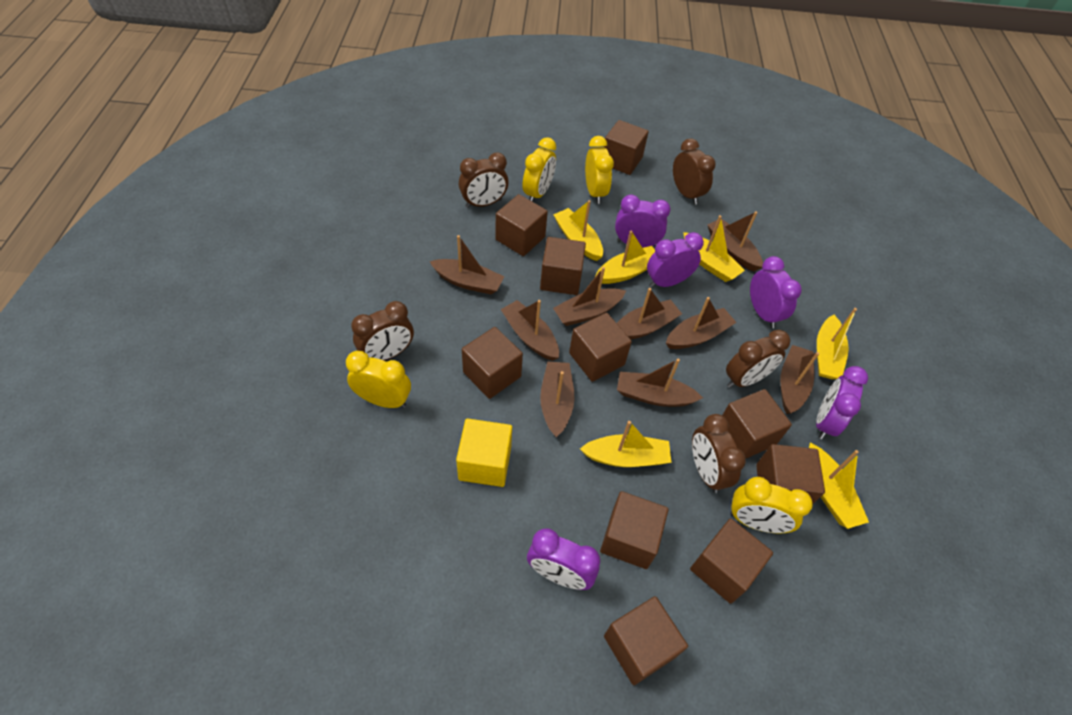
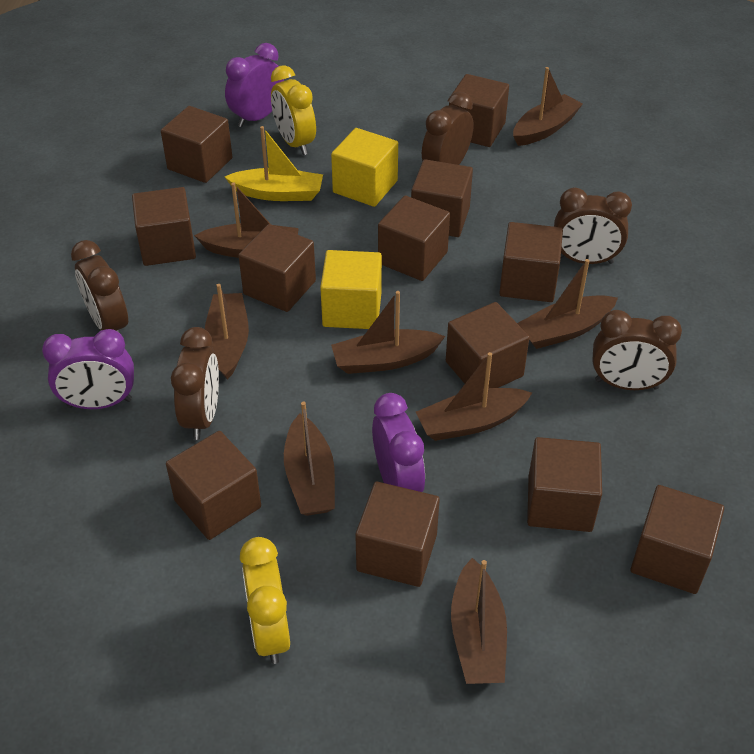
brown boat: 9 -> 8
brown cube: 10 -> 12
purple clock: 5 -> 3
yellow boat: 6 -> 1
yellow clock: 4 -> 2
yellow cube: 1 -> 2

